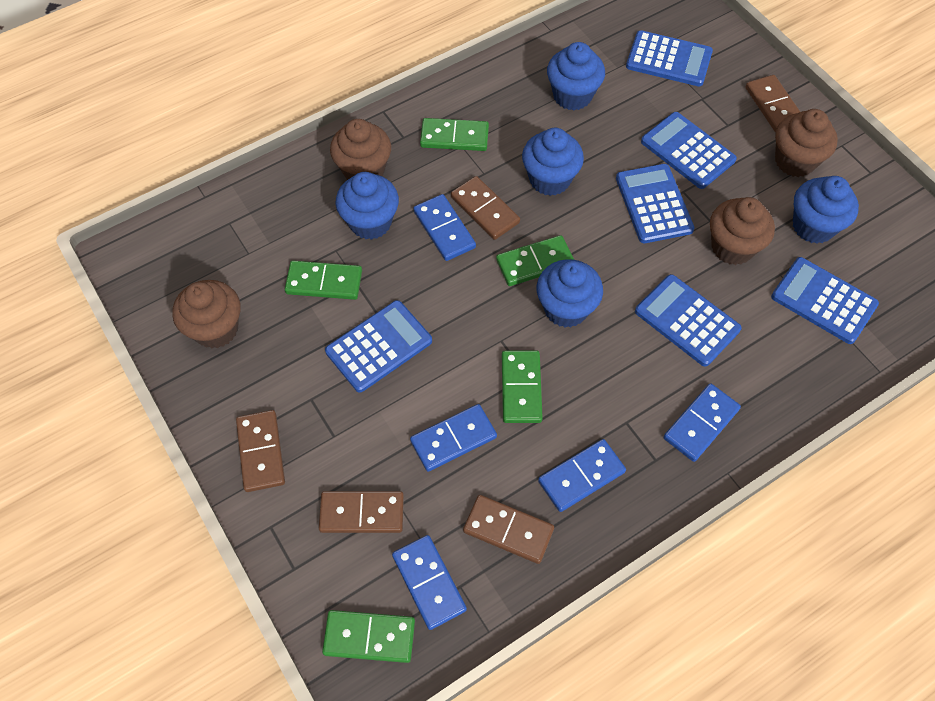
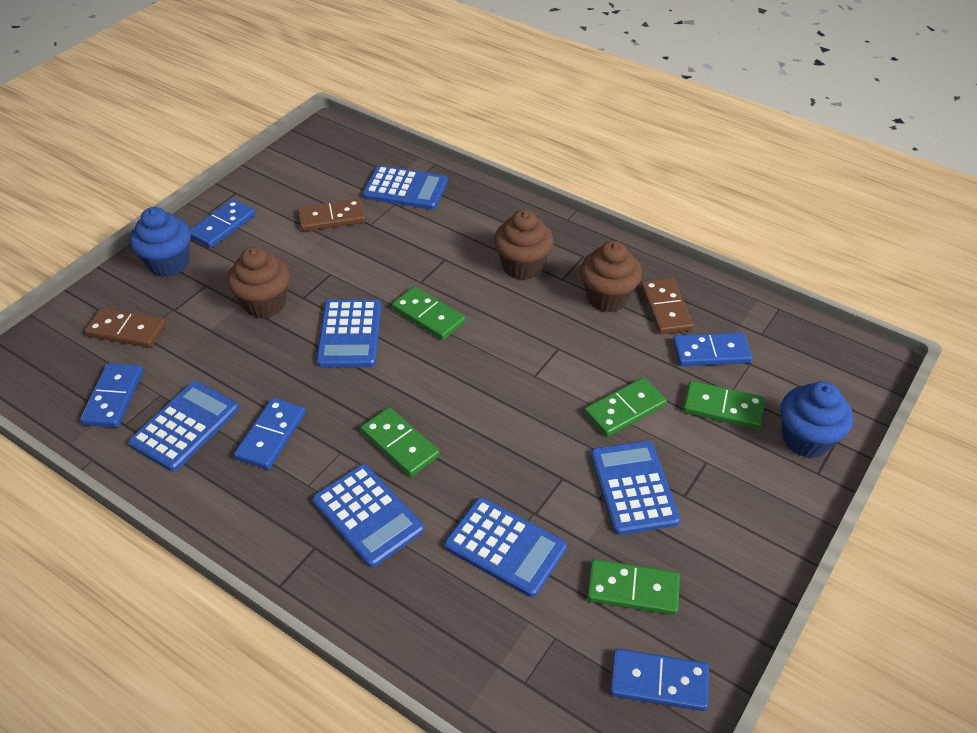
blue cupcake: 5 -> 2
brown cupcake: 4 -> 3
brown domino: 5 -> 3

